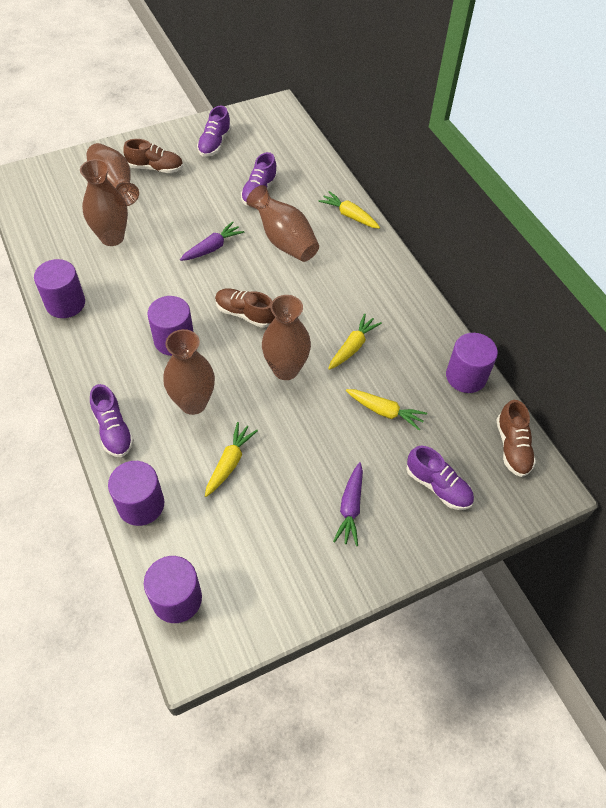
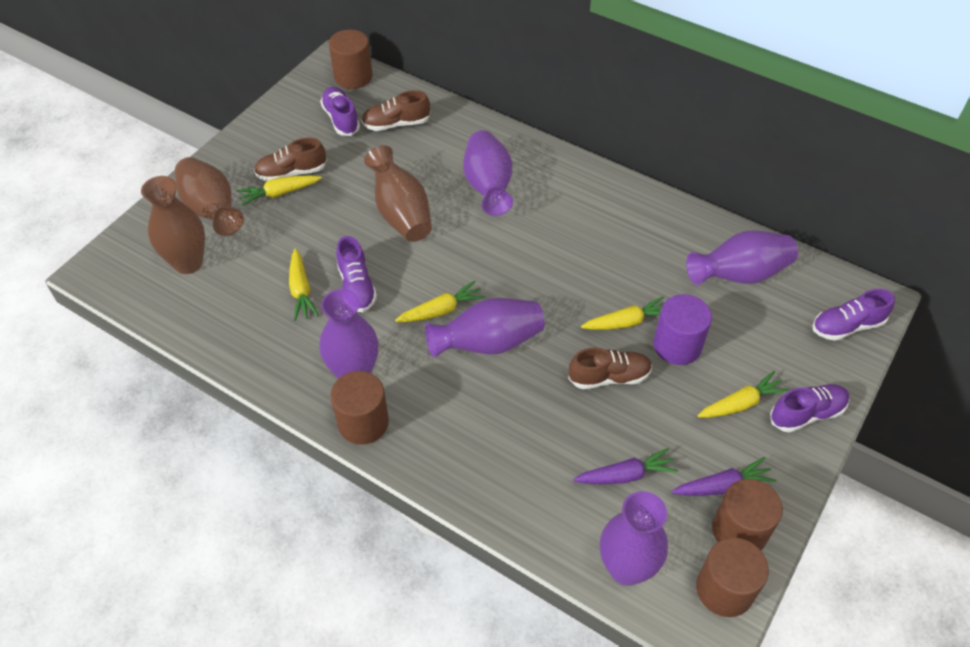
brown cylinder: 0 -> 4
brown vase: 5 -> 3
purple cylinder: 5 -> 1
purple vase: 0 -> 5
yellow carrot: 4 -> 5

